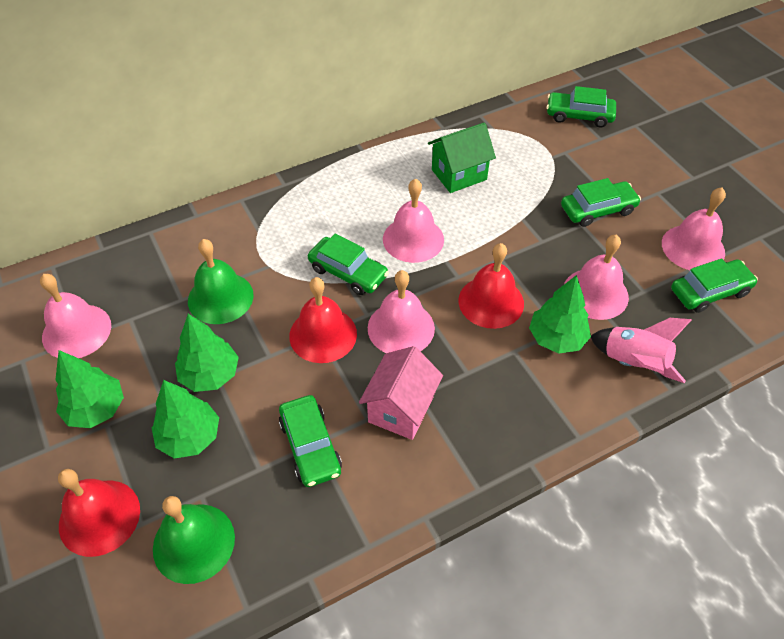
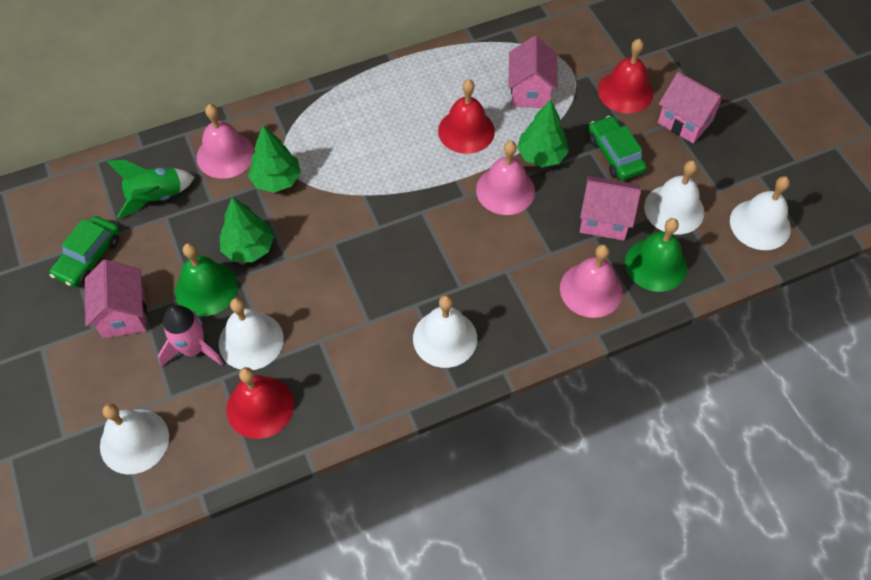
green car: 5 -> 2
green house: 1 -> 0
green rocket: 0 -> 1
green tree: 4 -> 3
pink bell: 5 -> 3
pink house: 1 -> 4
white bell: 0 -> 5

